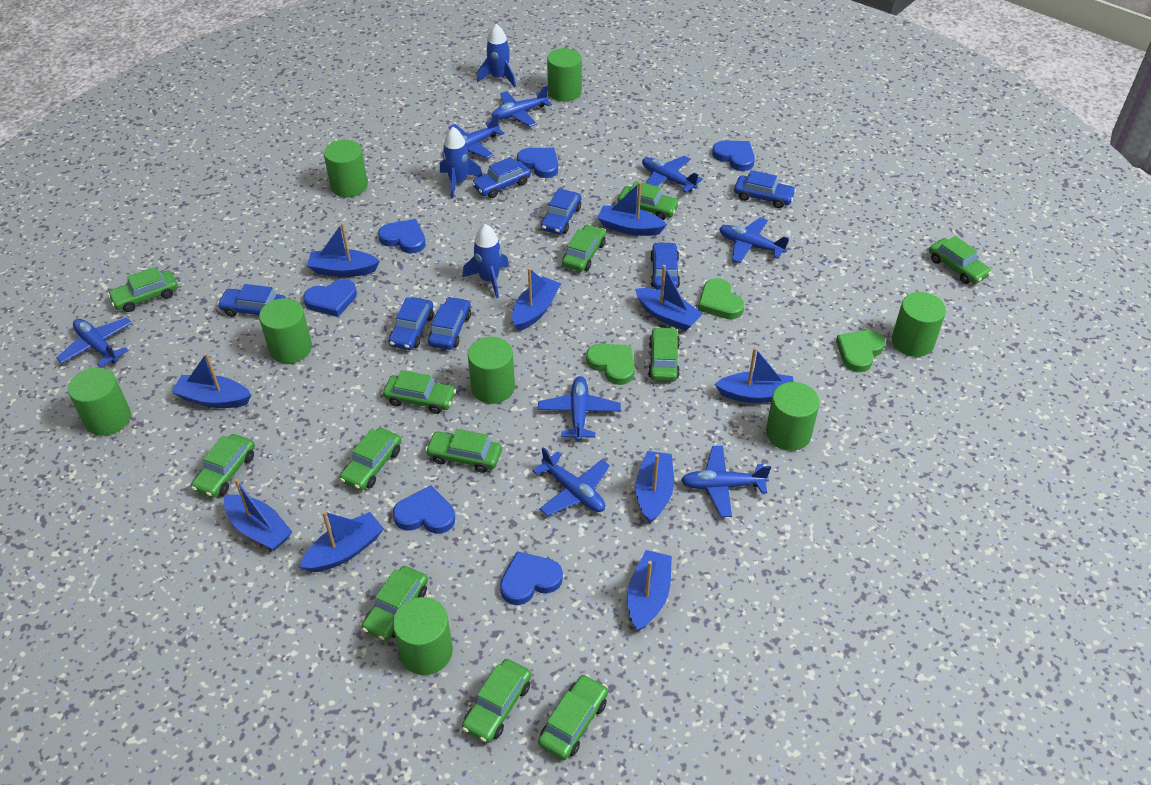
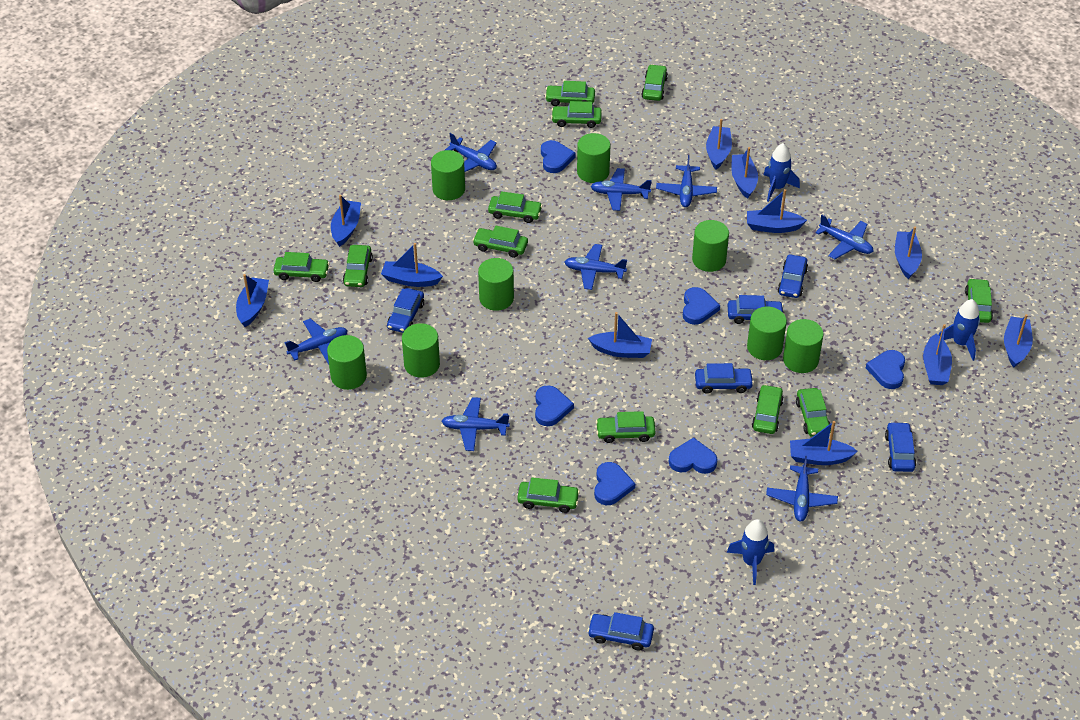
blue boat: 10 -> 11
blue car: 7 -> 6
green heart: 3 -> 0

